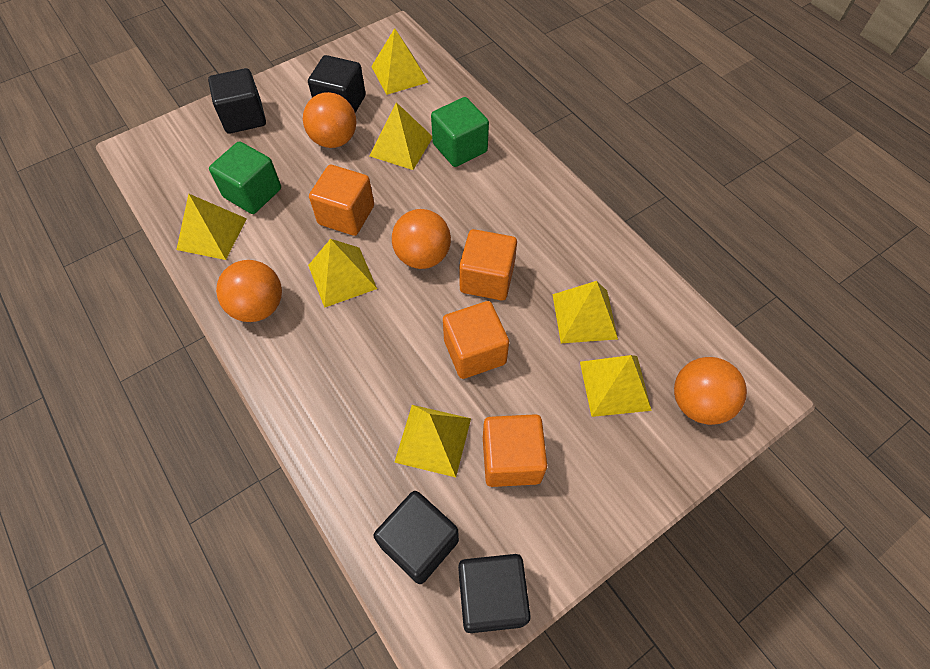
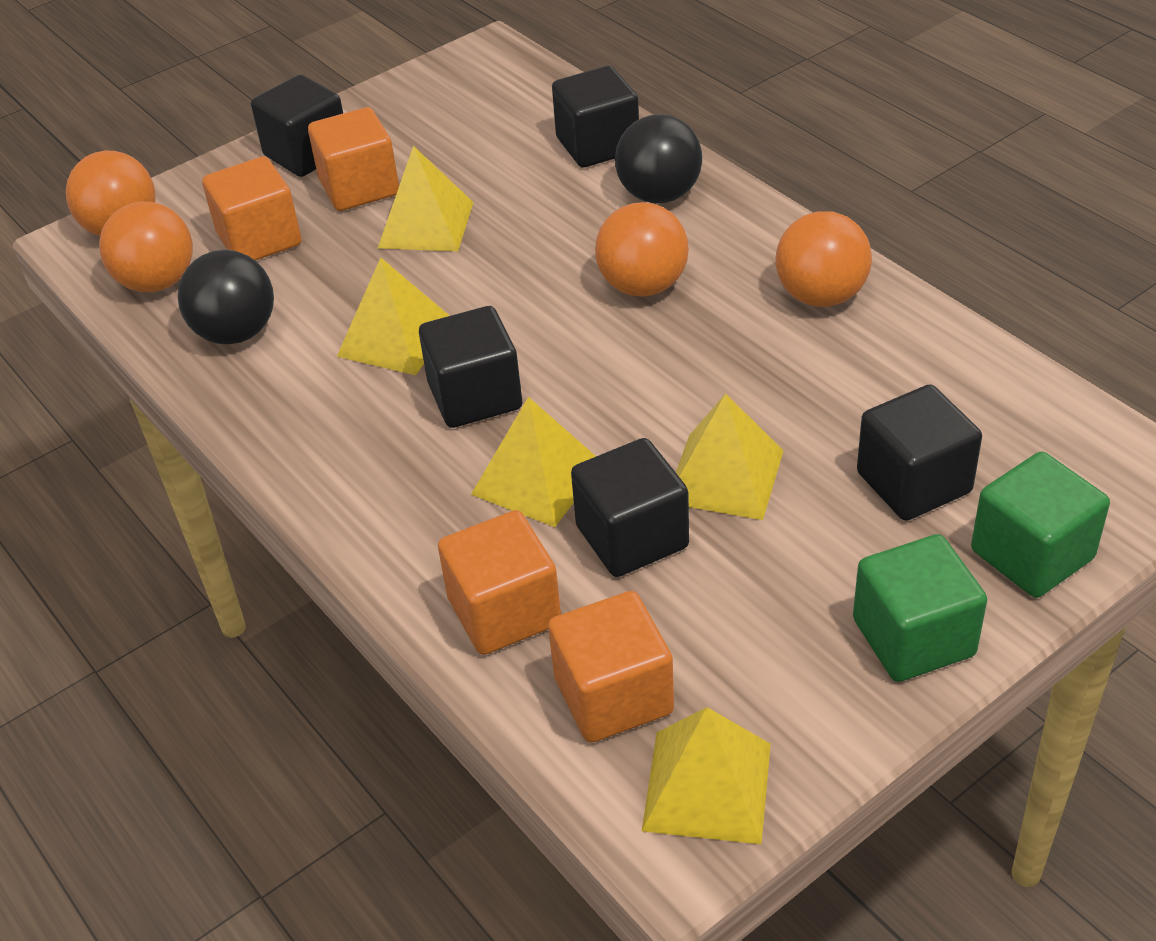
black ball: 0 -> 2
black cube: 4 -> 5
yellow pyramid: 7 -> 5

